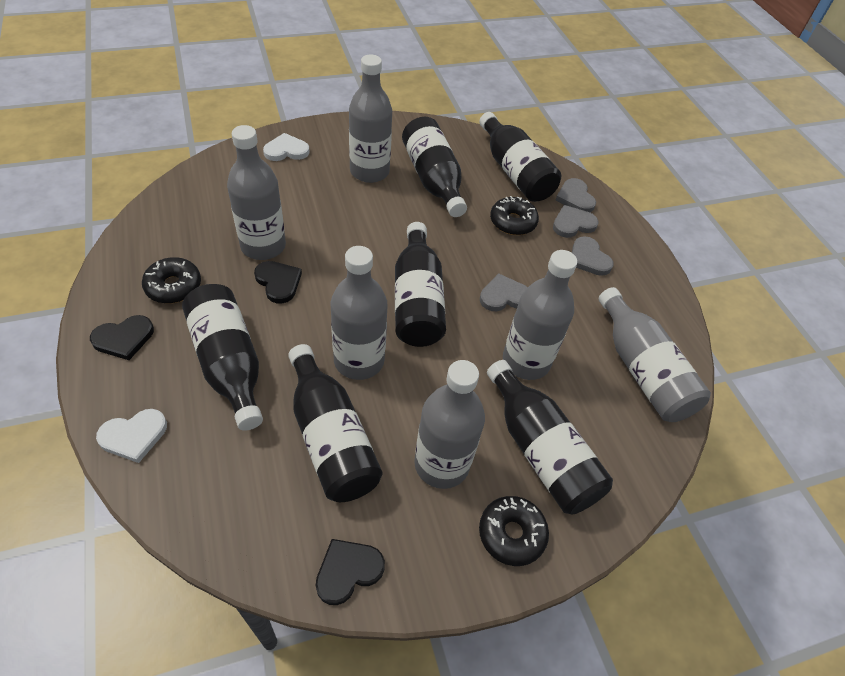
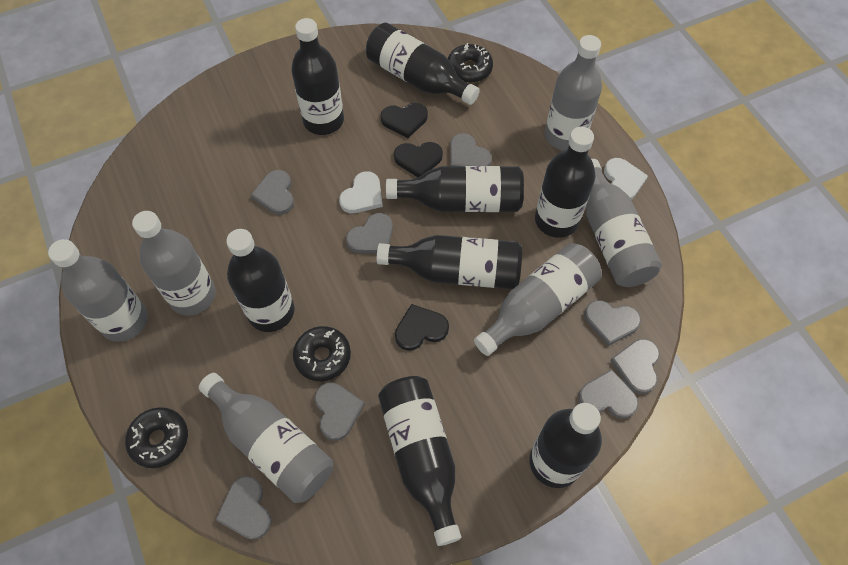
black bottle: 6 -> 8
grey heart: 4 -> 8

